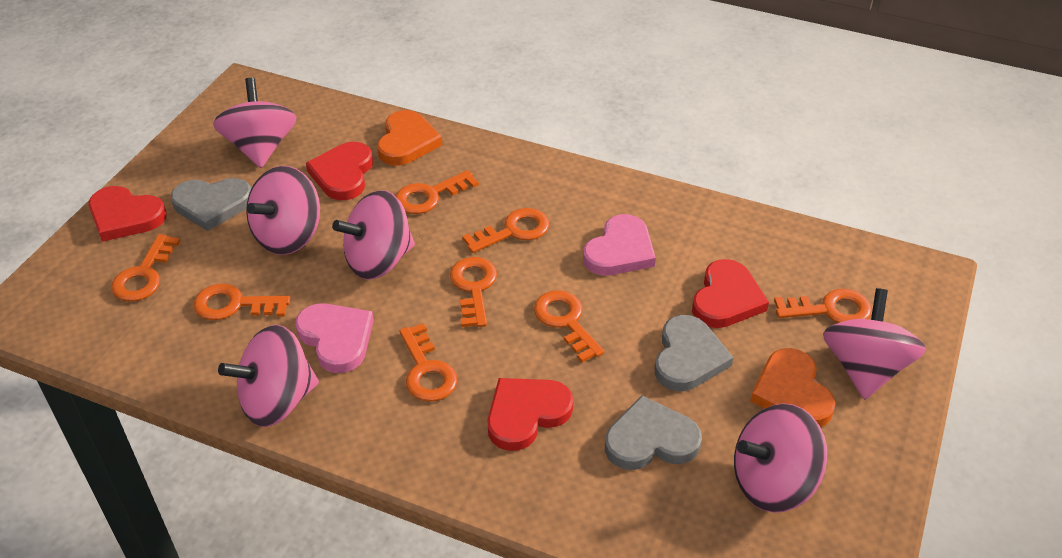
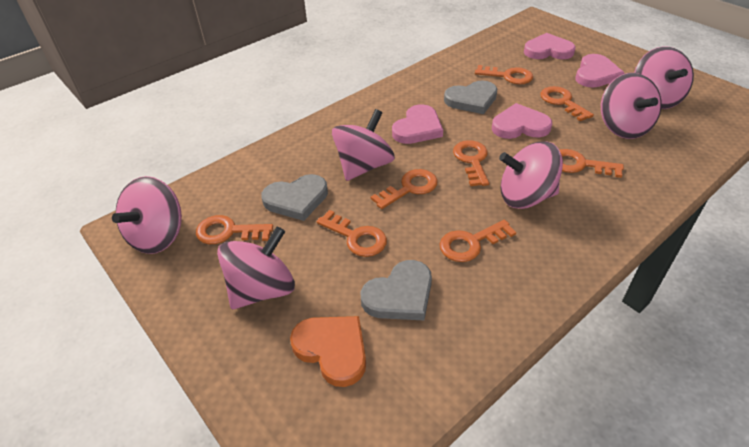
orange heart: 2 -> 1
pink heart: 2 -> 4
red heart: 4 -> 0

